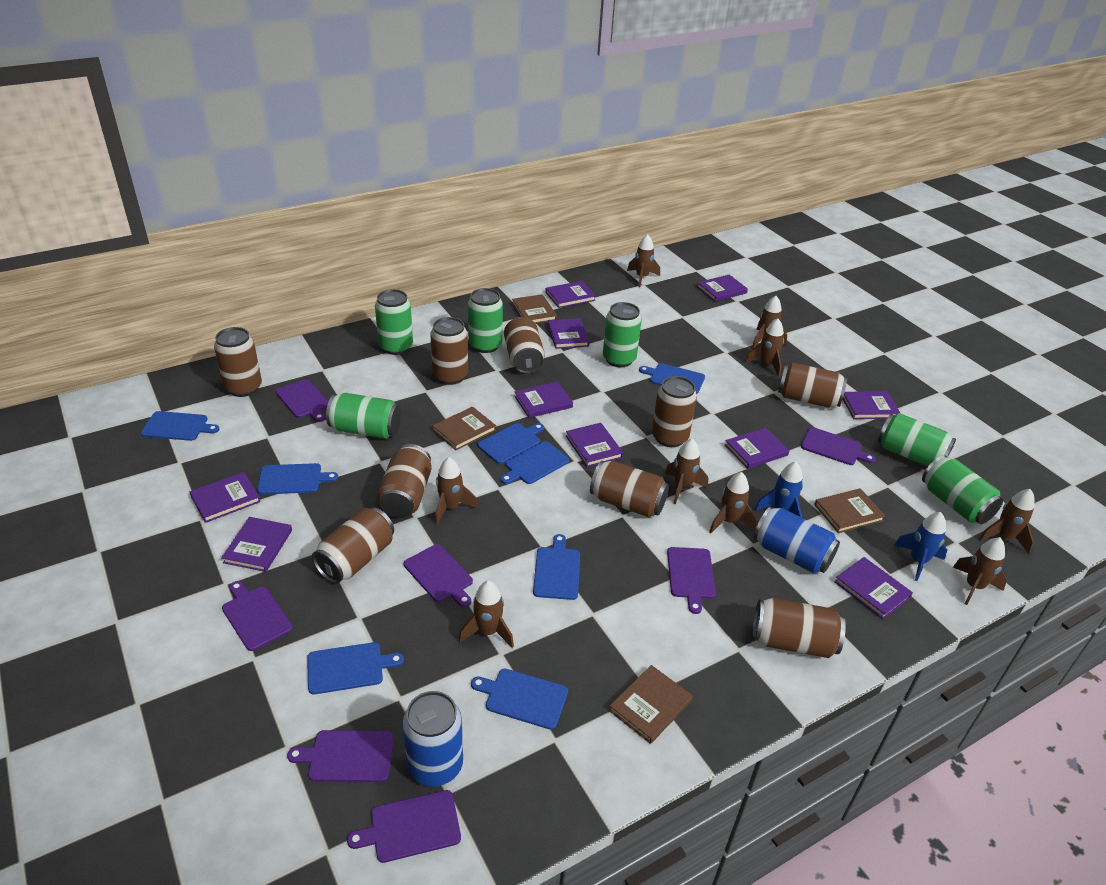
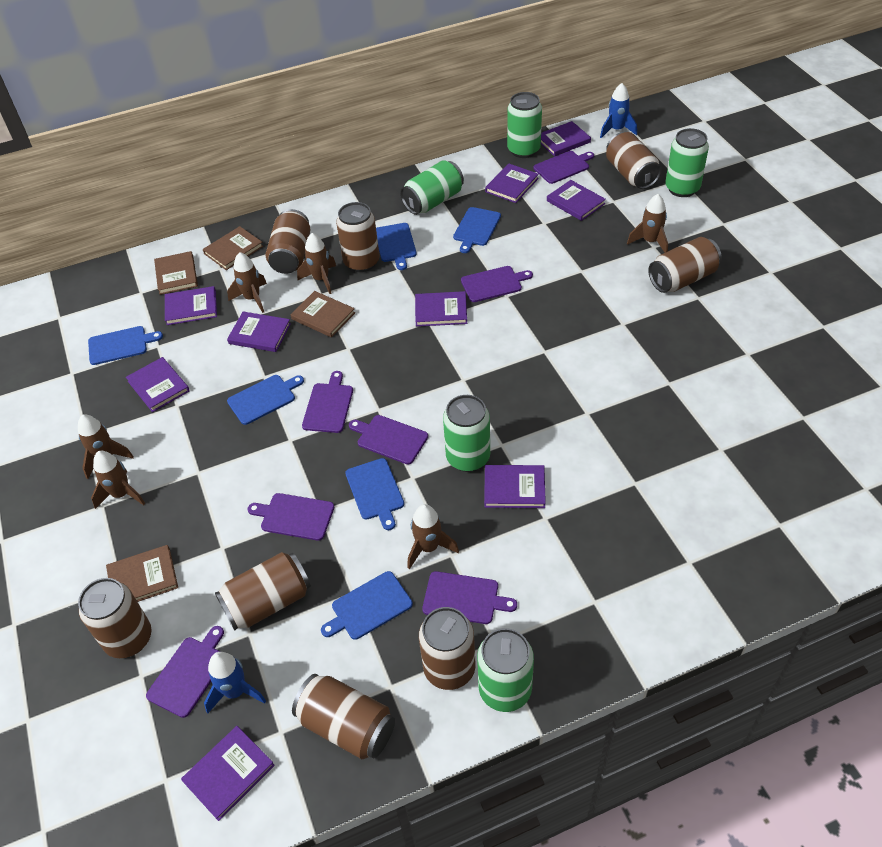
blue can: 2 -> 0
blue cutting board: 8 -> 6
brown can: 9 -> 8
brown rocket: 9 -> 6
green can: 6 -> 5
purple book: 10 -> 9

